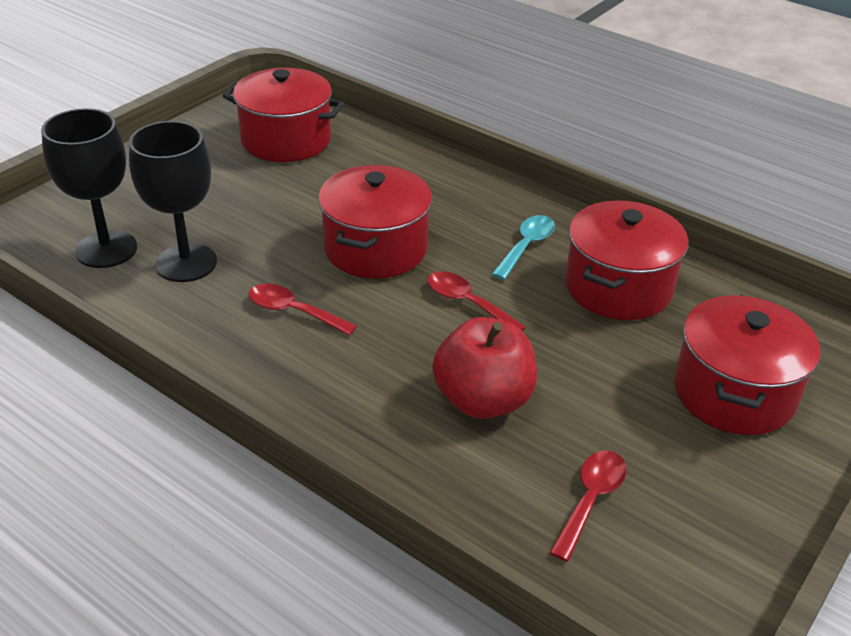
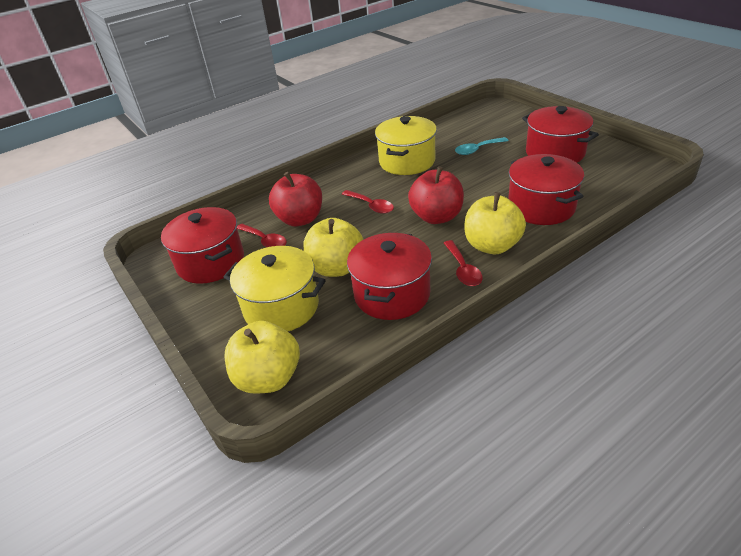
black goblet: 2 -> 0
red apple: 1 -> 2
yellow apple: 0 -> 3
yellow pot: 0 -> 2

